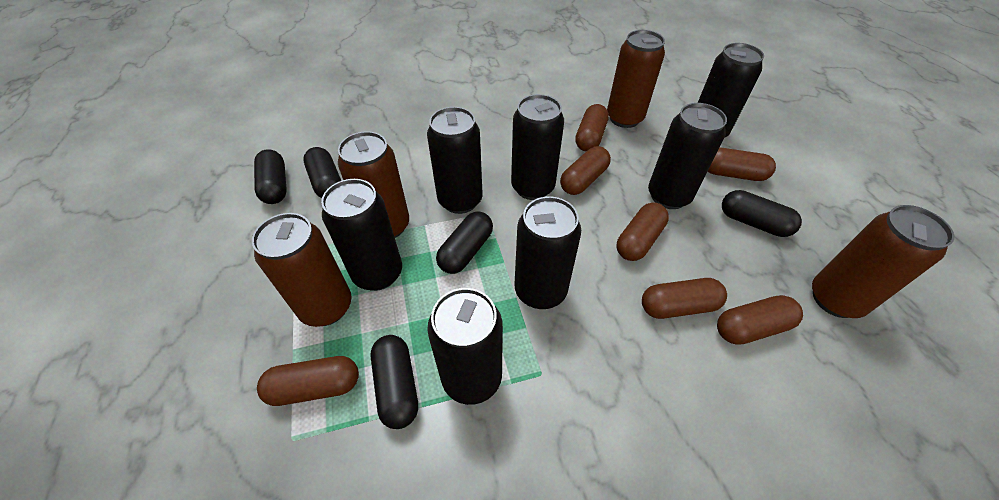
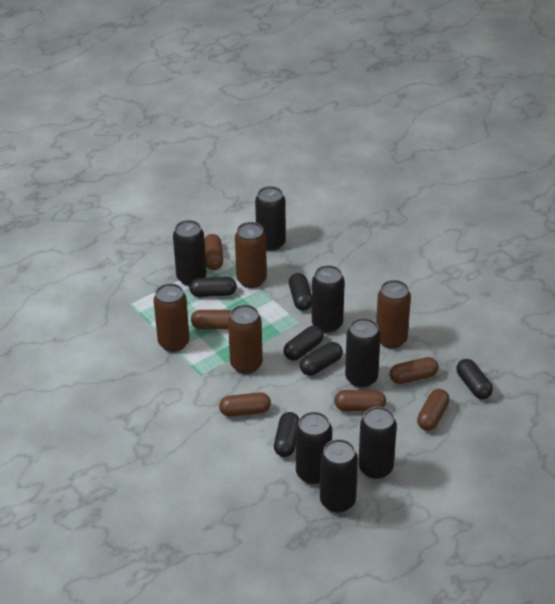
black capsule: 5 -> 6
brown capsule: 7 -> 6

